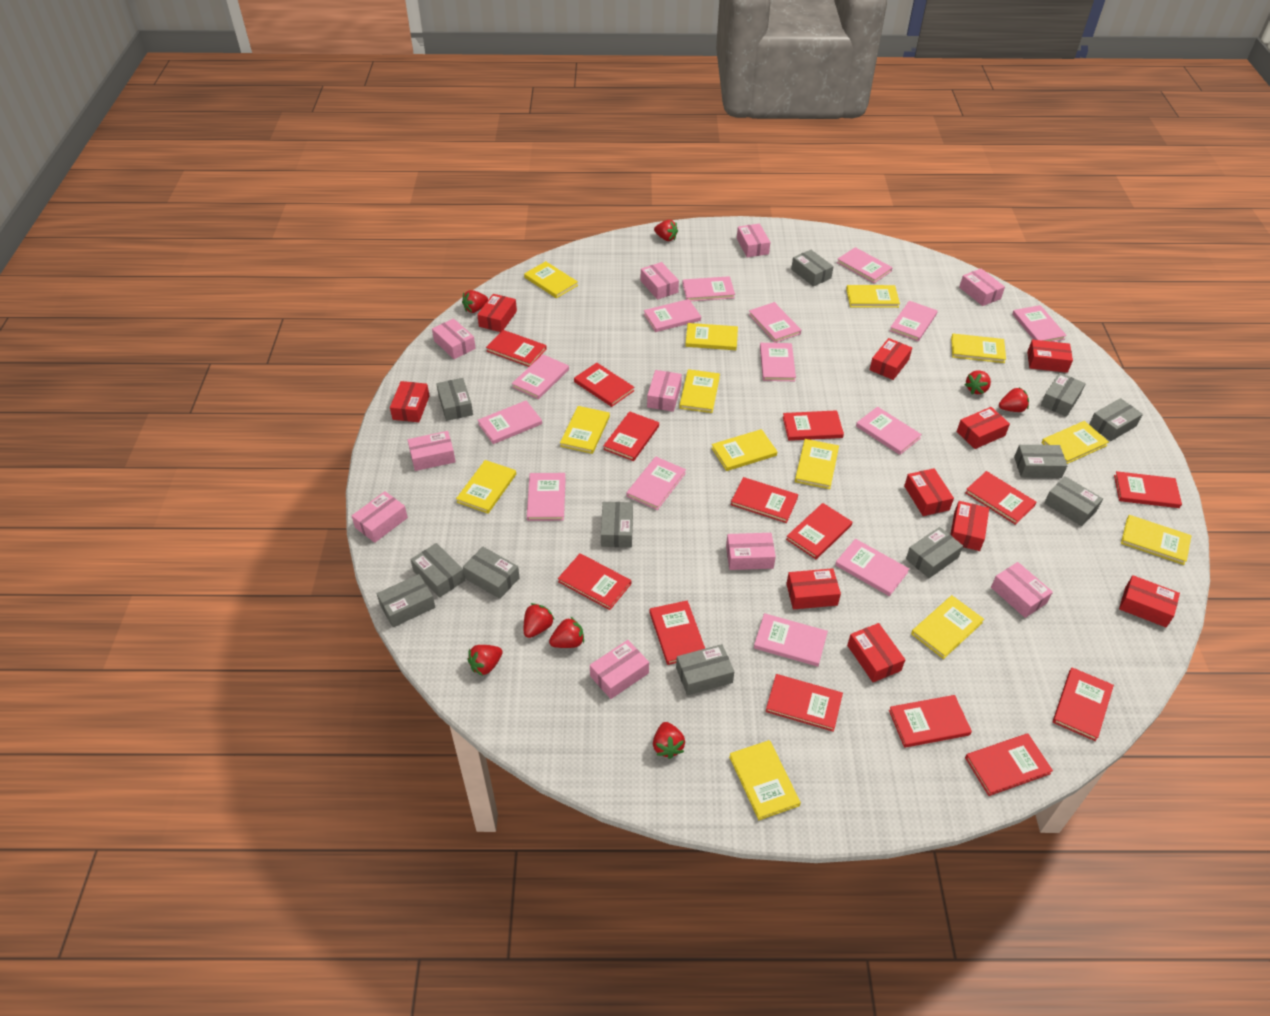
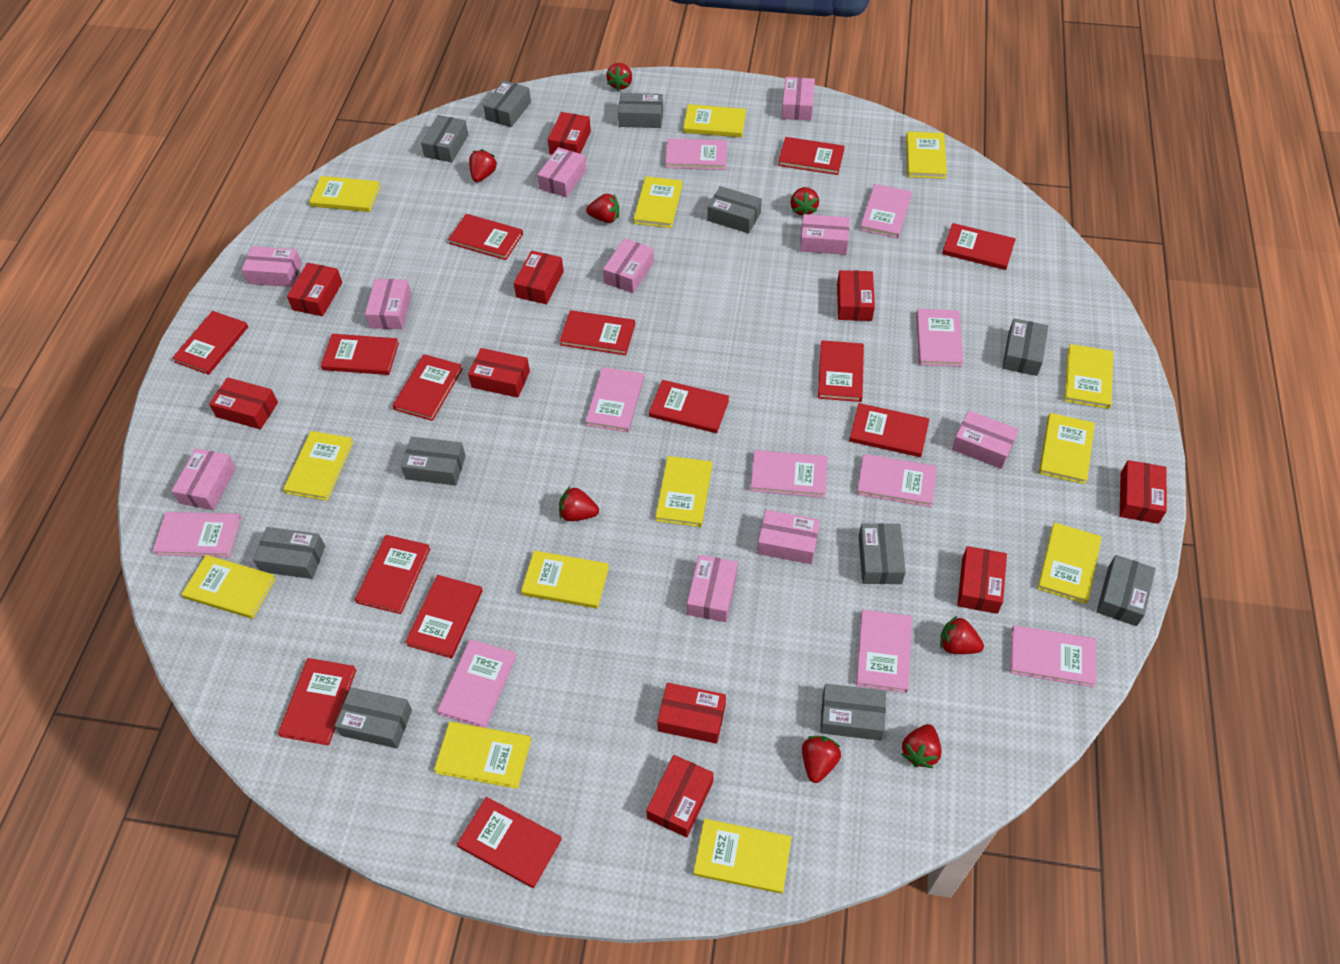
grey box: 12 -> 11
pink book: 14 -> 10

